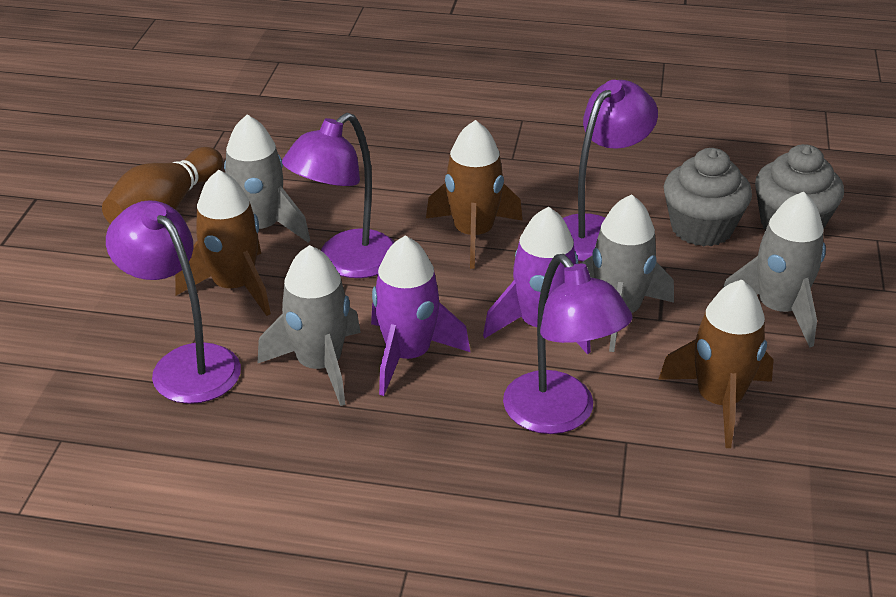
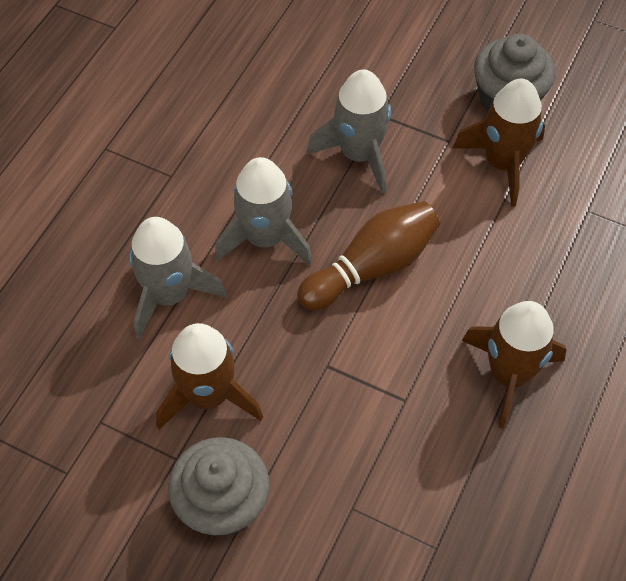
grey rocket: 4 -> 3
purple lamp: 4 -> 0
purple rocket: 2 -> 0

